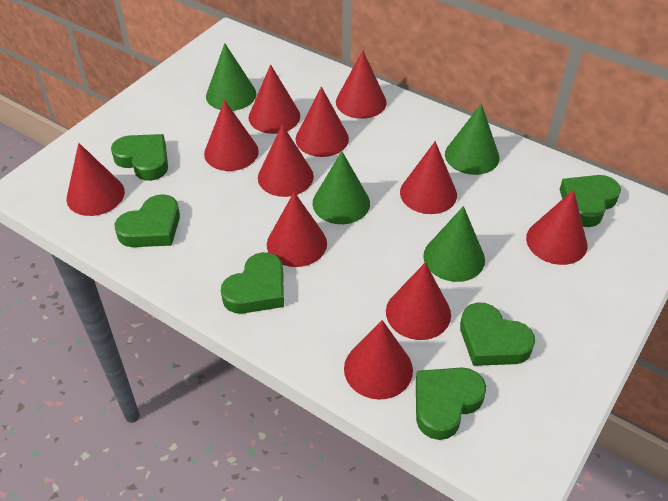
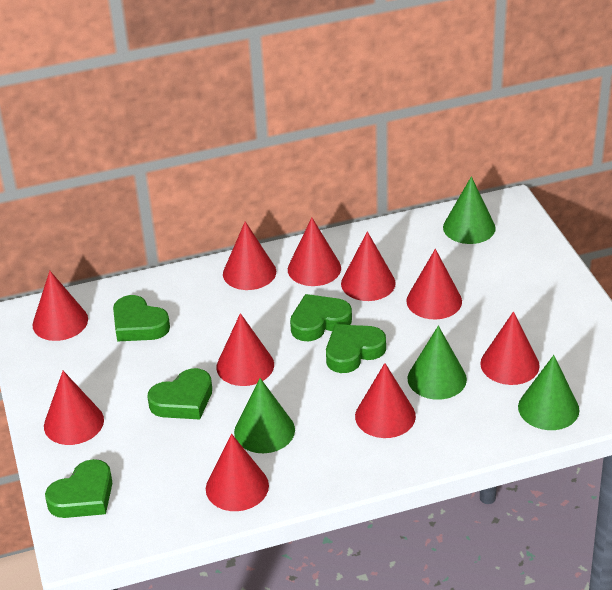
green heart: 6 -> 5
red cone: 11 -> 10

